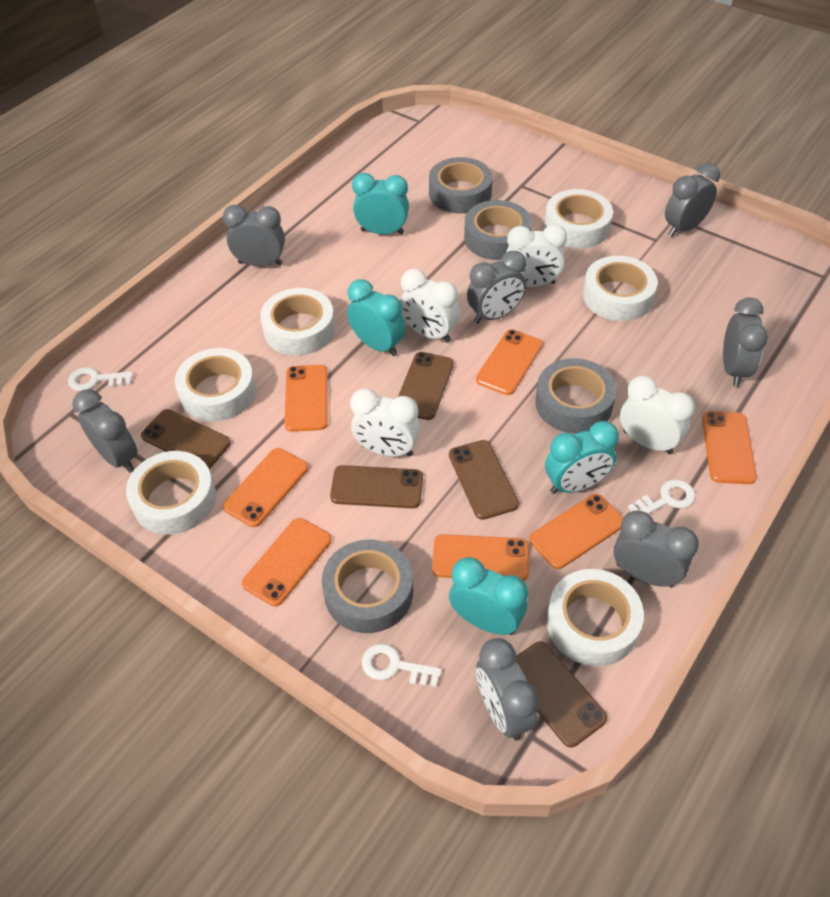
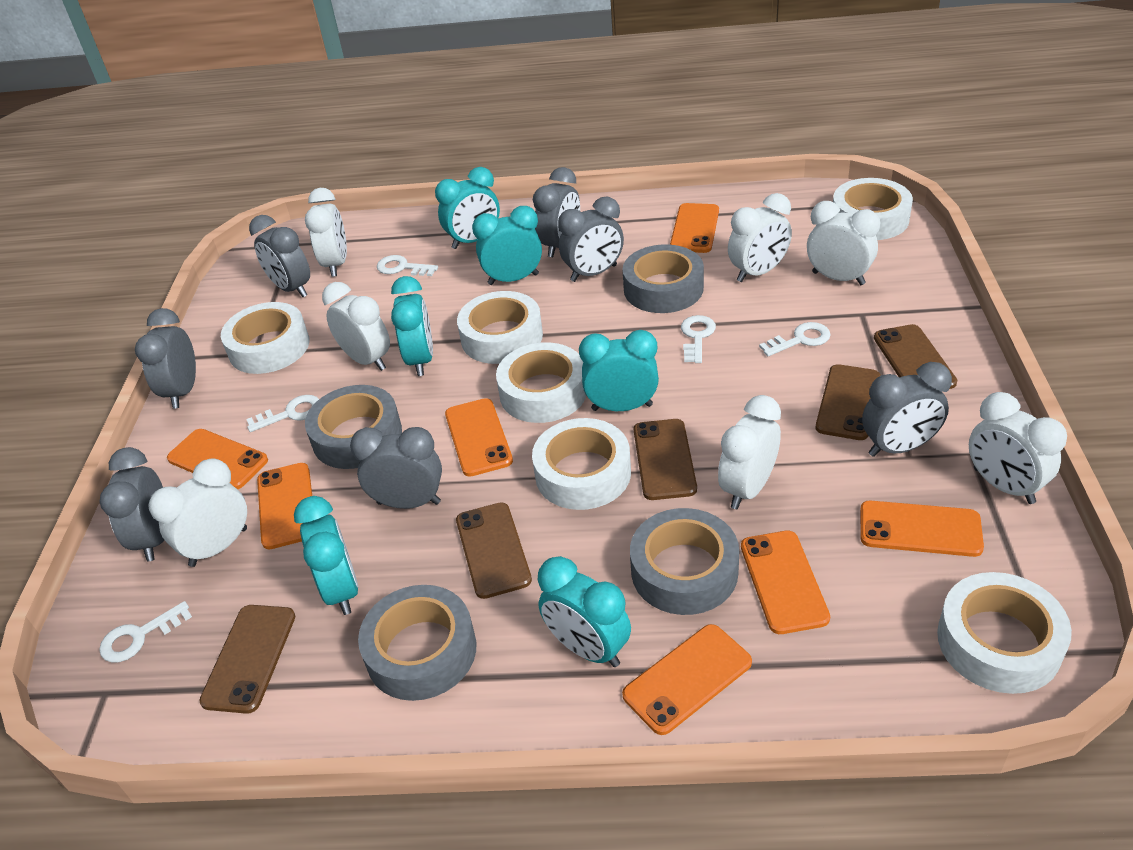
turquoise clock: 4 -> 6
white clock: 4 -> 7
white key: 3 -> 5

